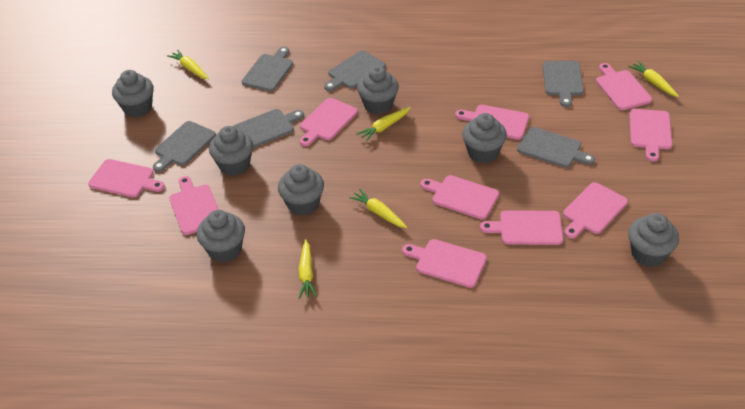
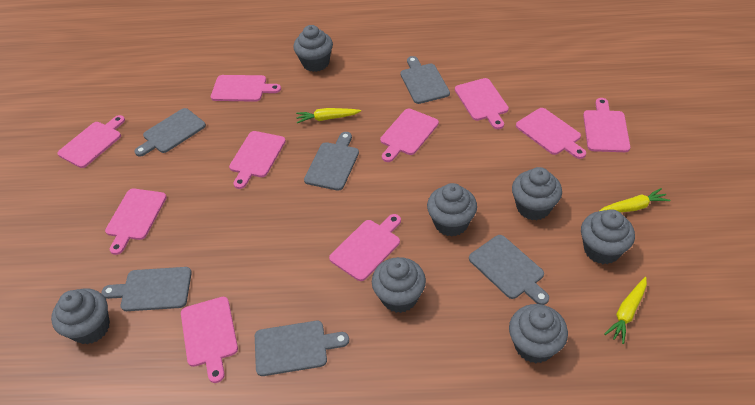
yellow carrot: 5 -> 3

